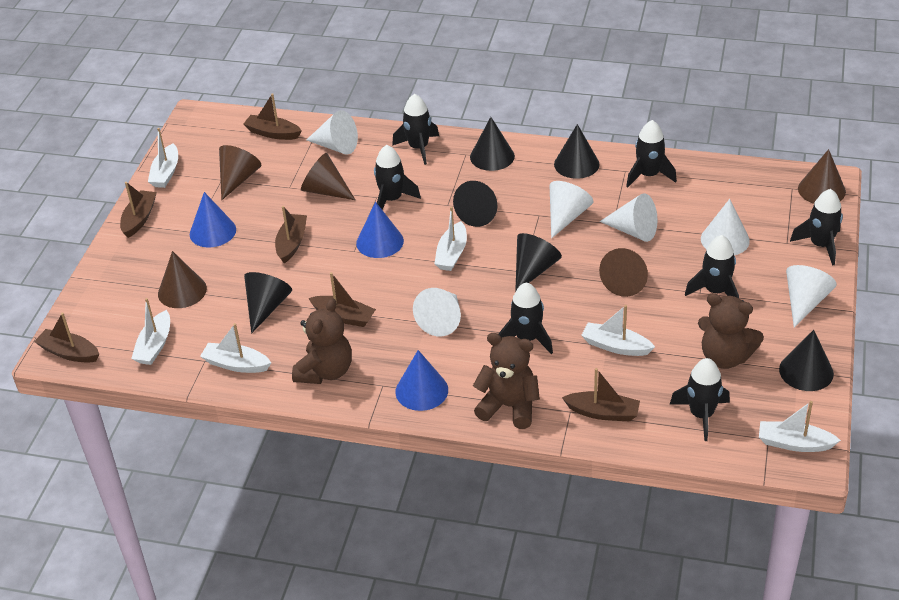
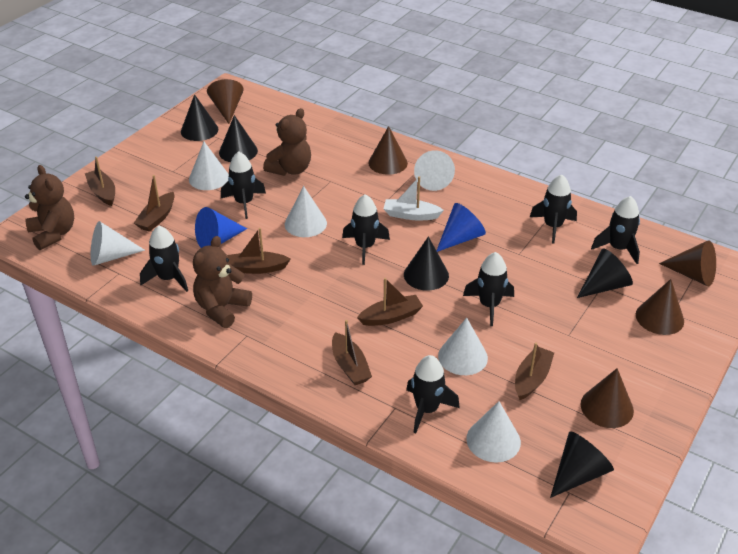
black cone: 6 -> 5
blue cone: 3 -> 2
white boat: 6 -> 1

